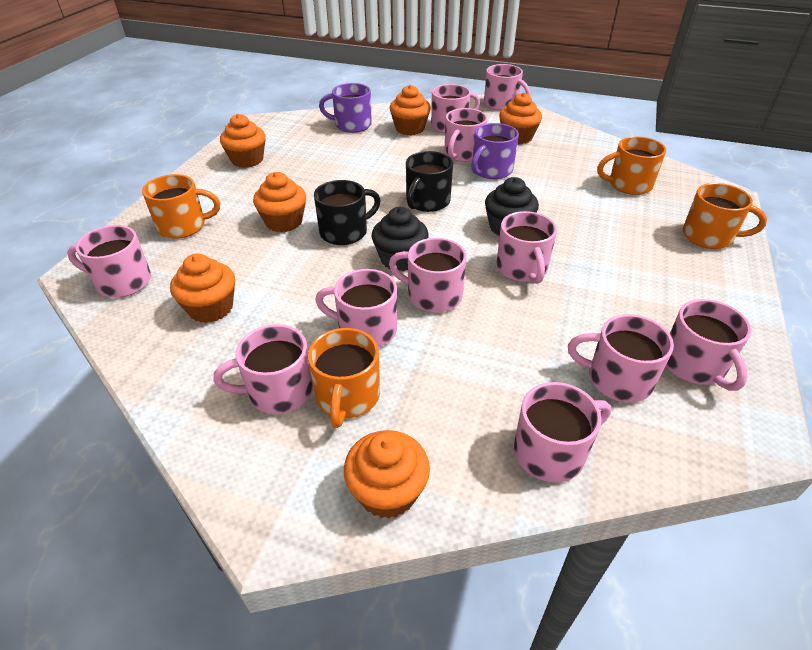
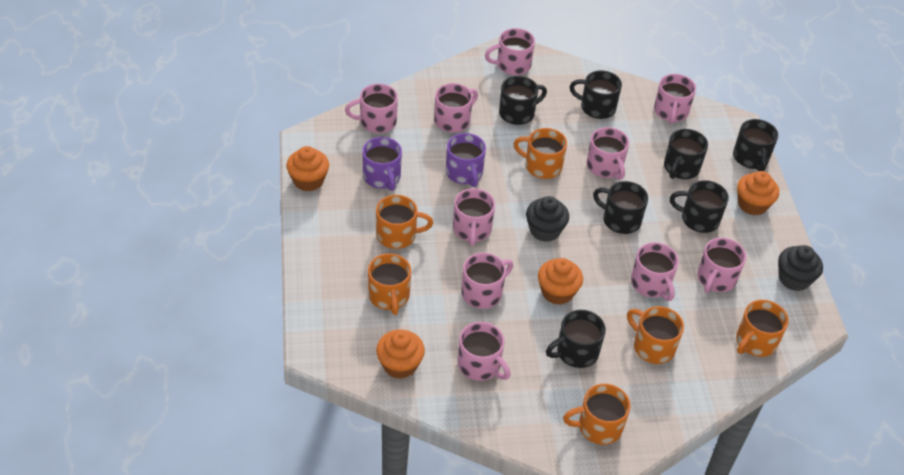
black mug: 2 -> 7
orange cupcake: 6 -> 4
orange mug: 4 -> 6
pink mug: 11 -> 10

